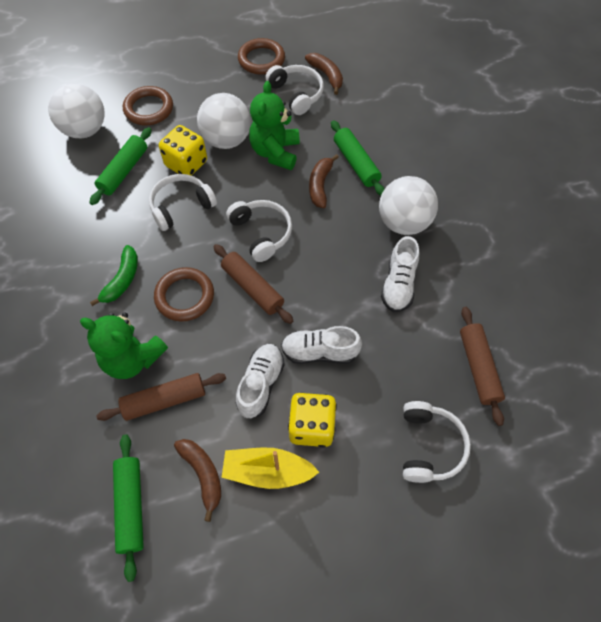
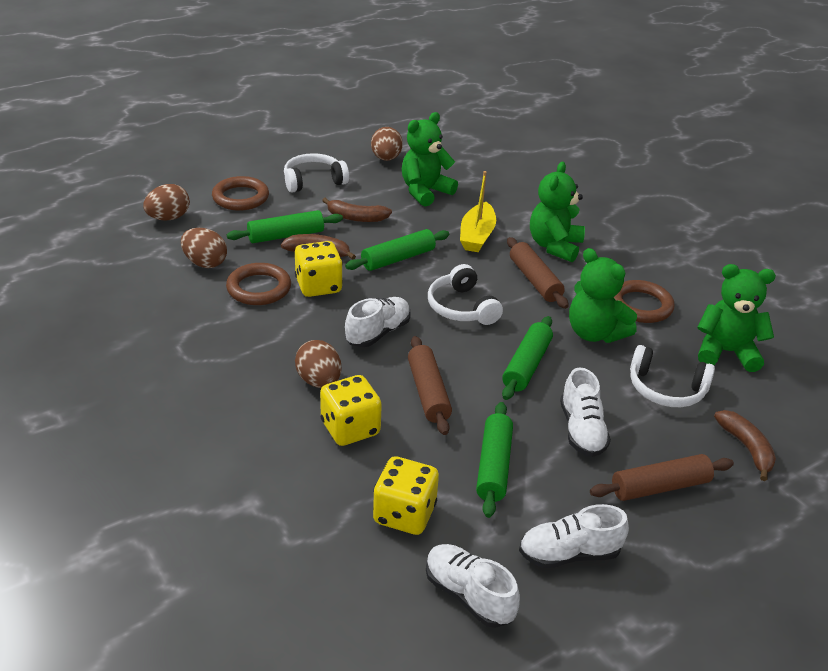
brown egg: 0 -> 4
green banana: 1 -> 0
green rolling pin: 3 -> 4
green teddy bear: 2 -> 4
white ball: 3 -> 0
white headphones: 4 -> 3
white shoe: 3 -> 4
yellow dice: 2 -> 3

